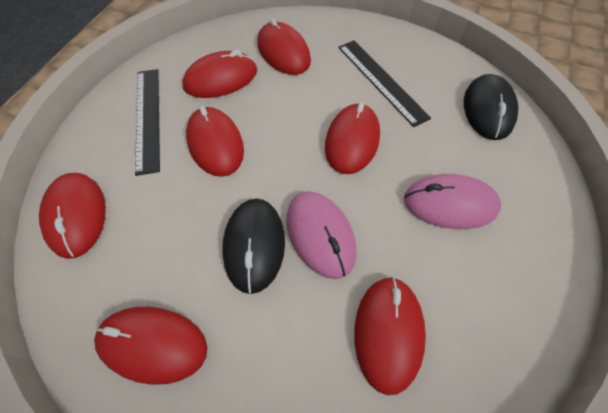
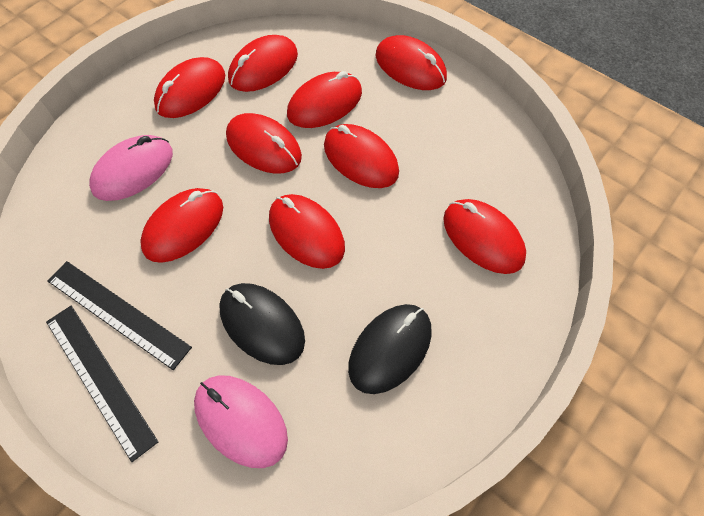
red mouse: 7 -> 9

